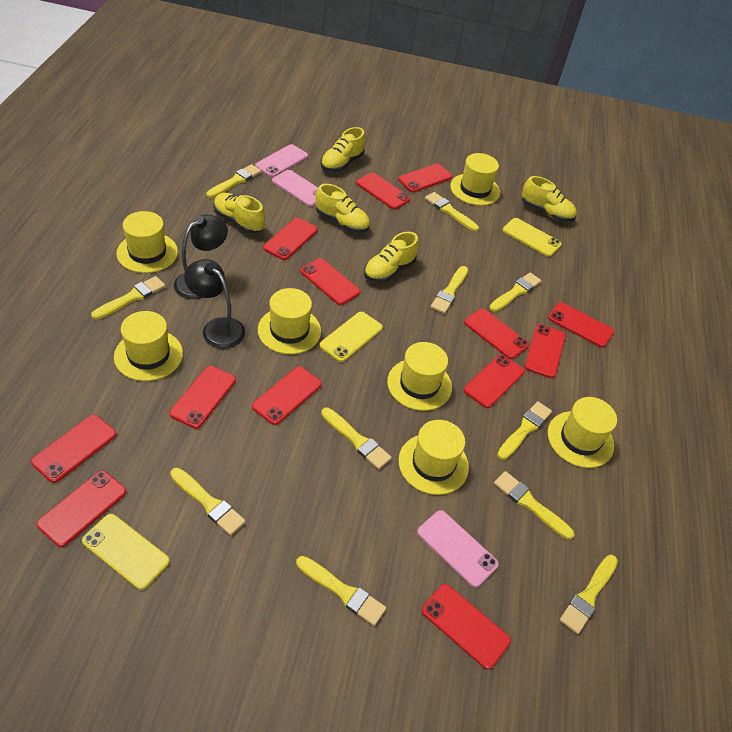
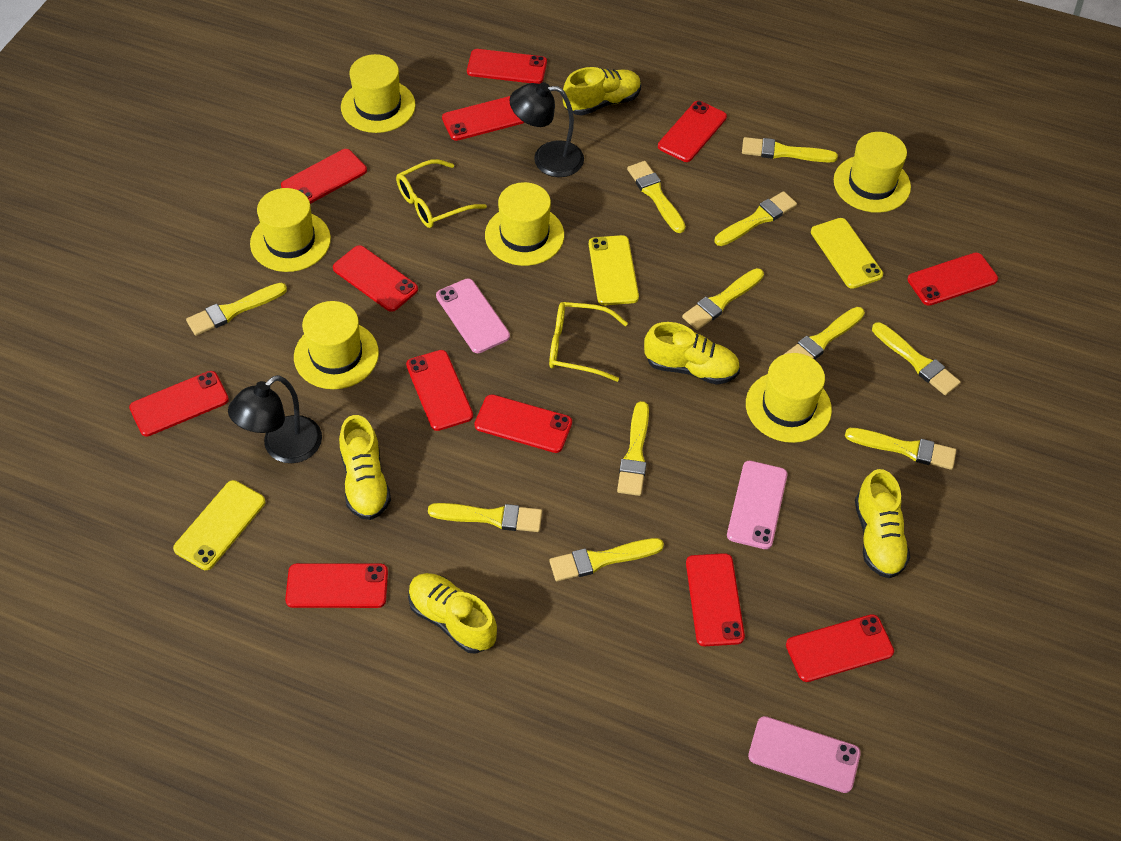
red phone: 13 -> 12
yellow glasses: 0 -> 2
yellow hat: 7 -> 6

